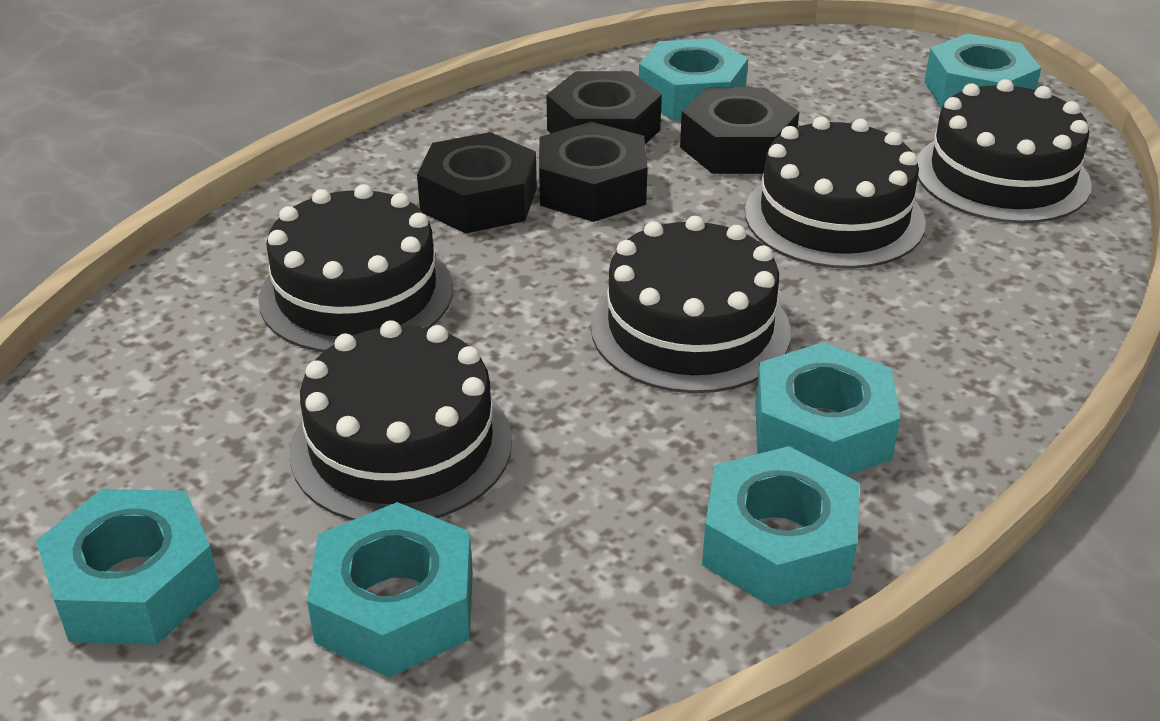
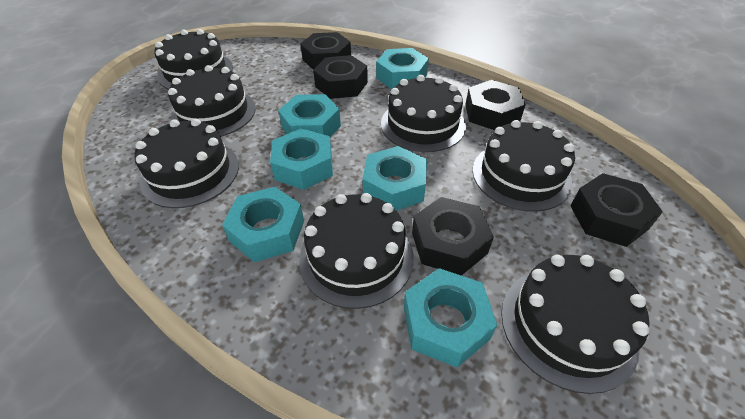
black cake: 5 -> 7
black nut: 4 -> 5

